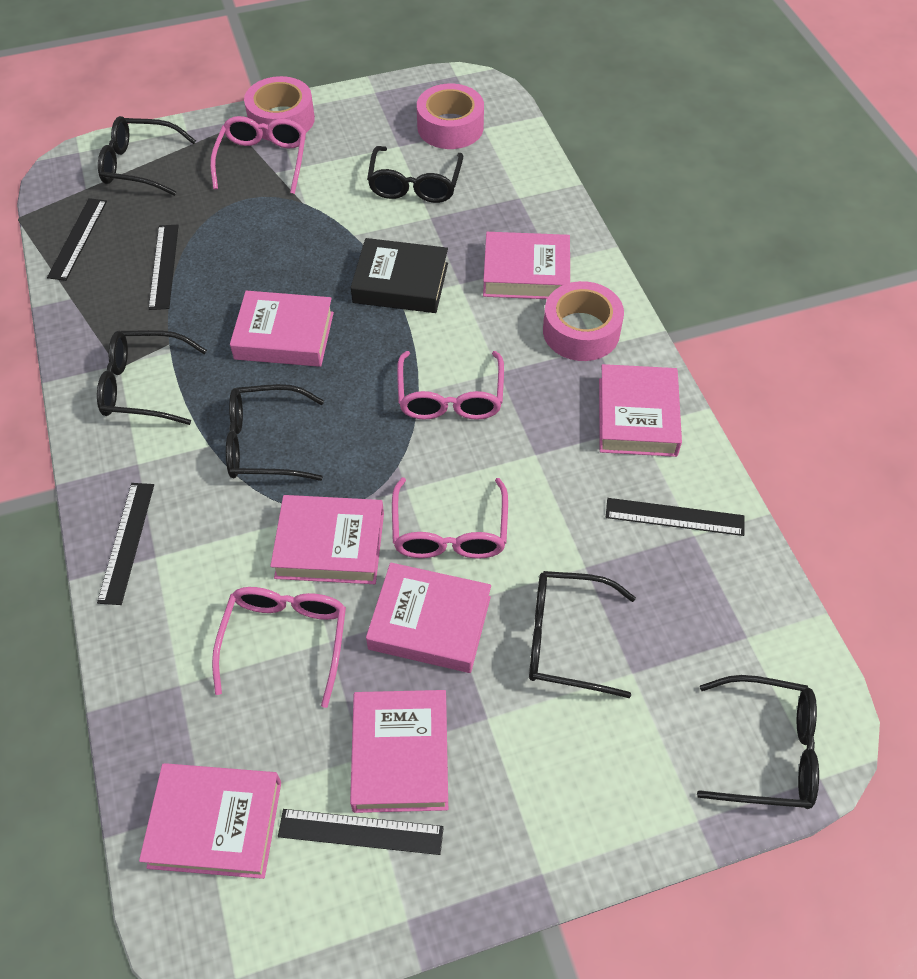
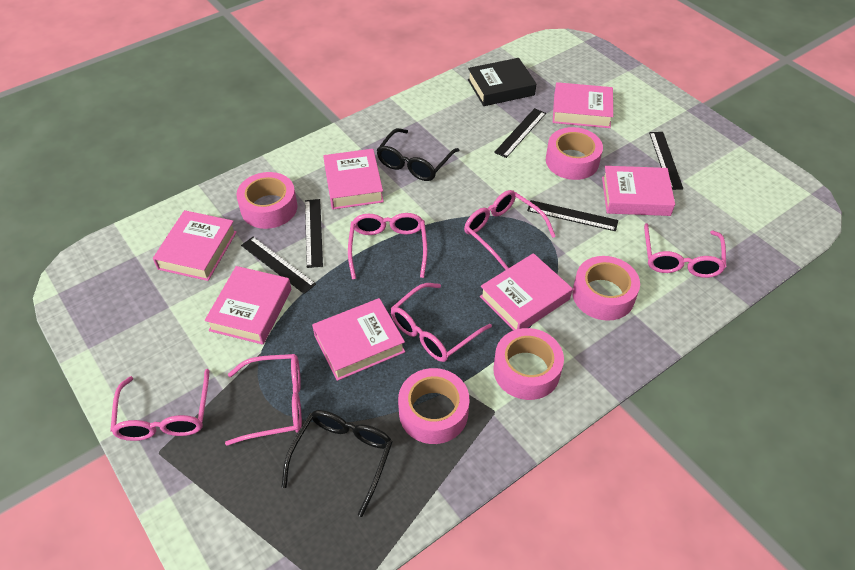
black glasses: 6 -> 2
pink glasses: 4 -> 6
pink tape: 3 -> 5

